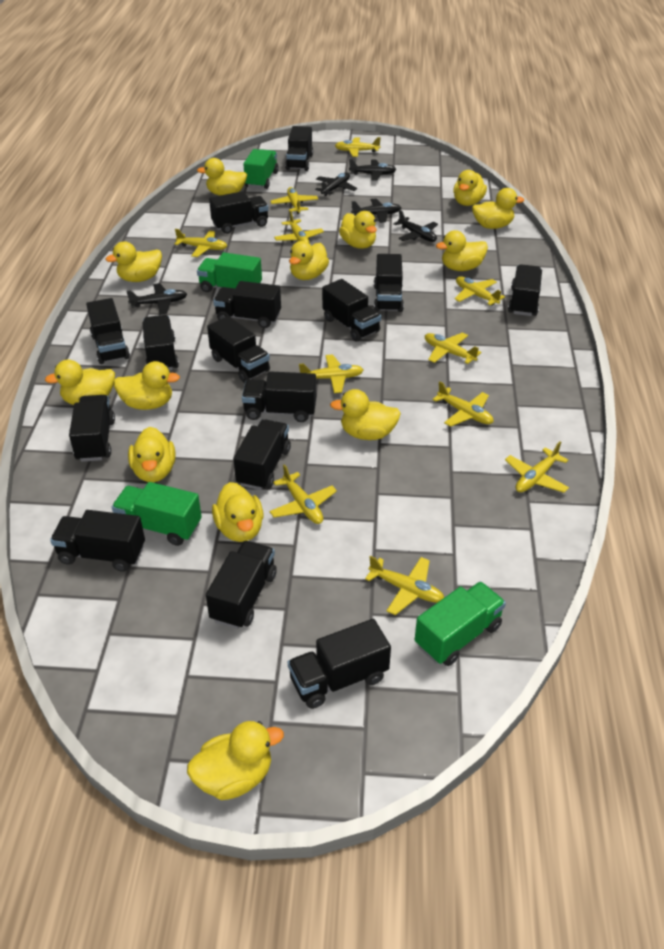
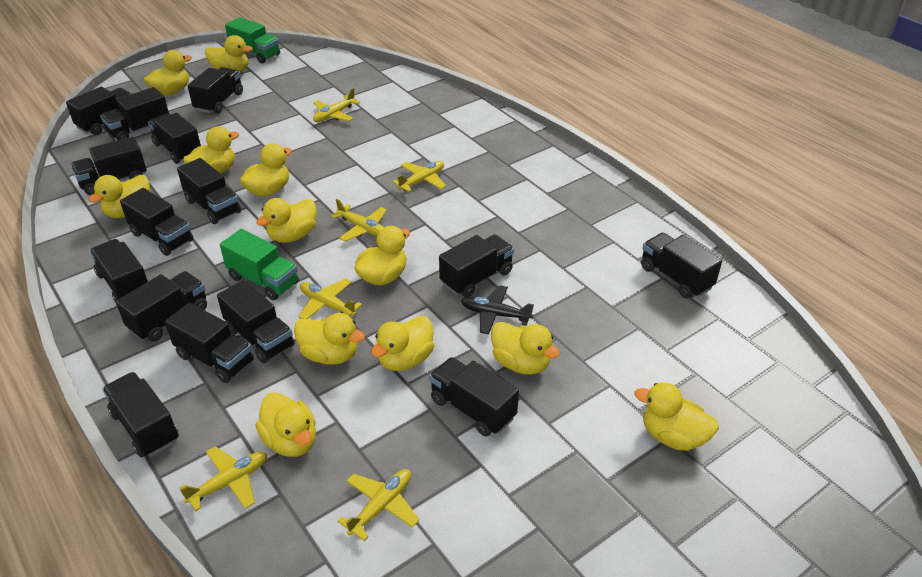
black plane: 5 -> 1
green truck: 4 -> 2
yellow duck: 13 -> 12
yellow plane: 11 -> 6

